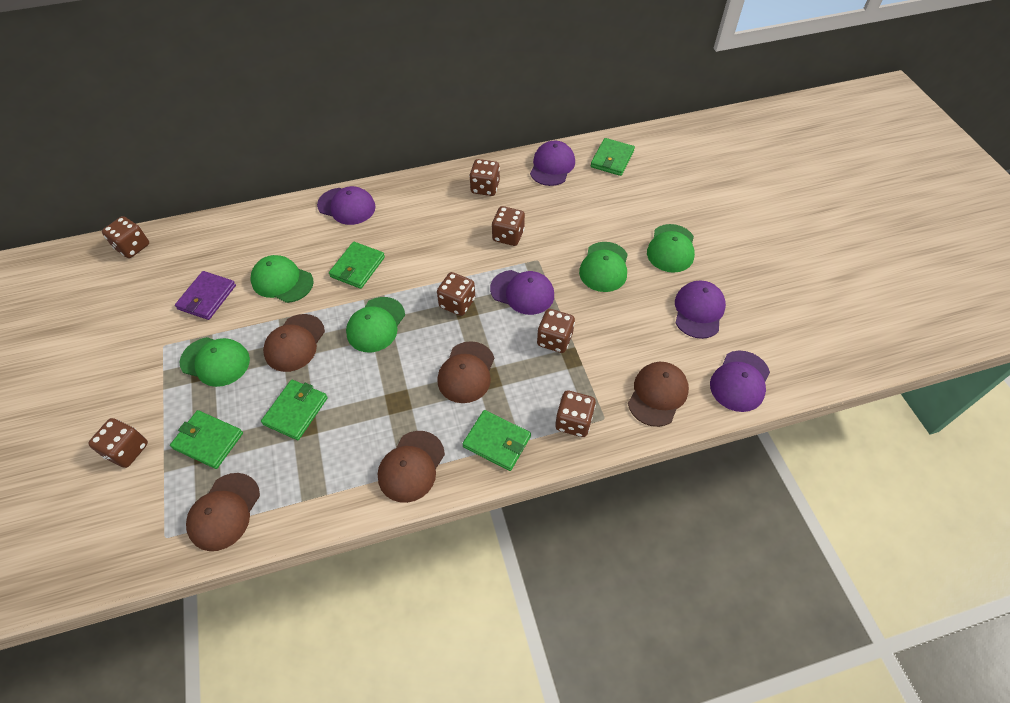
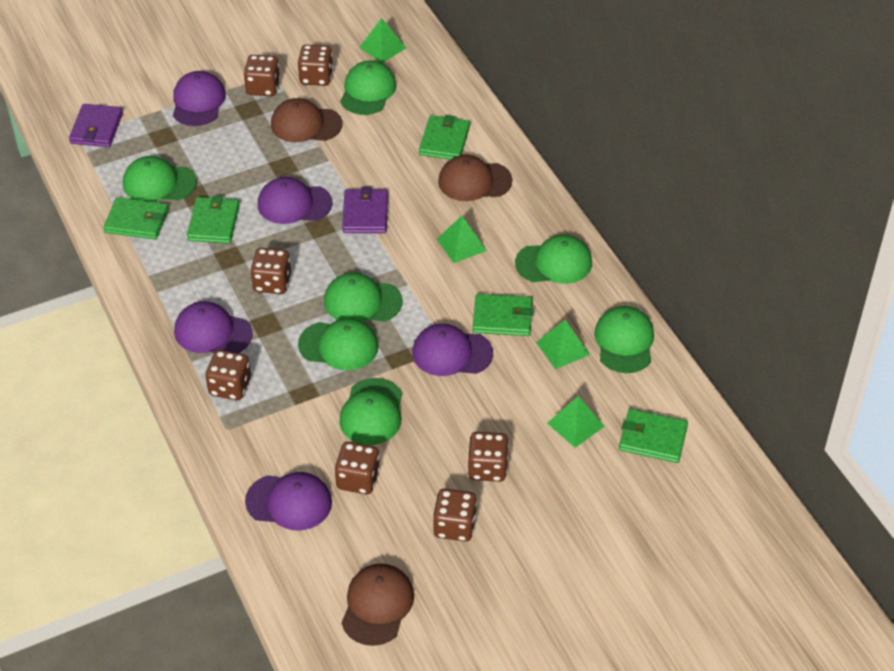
brown cap: 5 -> 3
green cap: 5 -> 7
green pyramid: 0 -> 4
purple wallet: 1 -> 2

